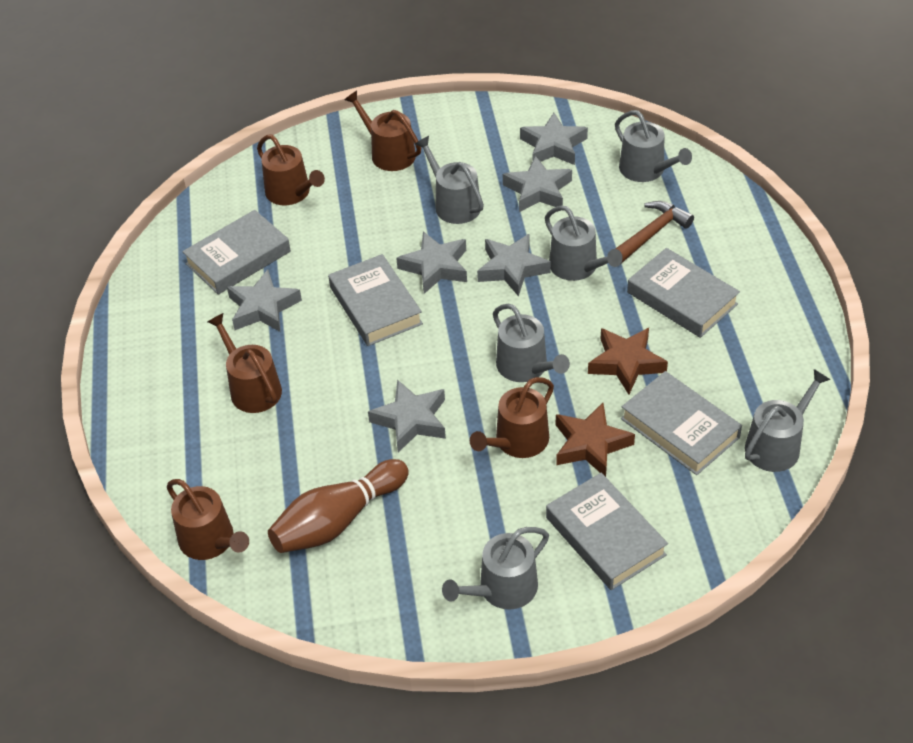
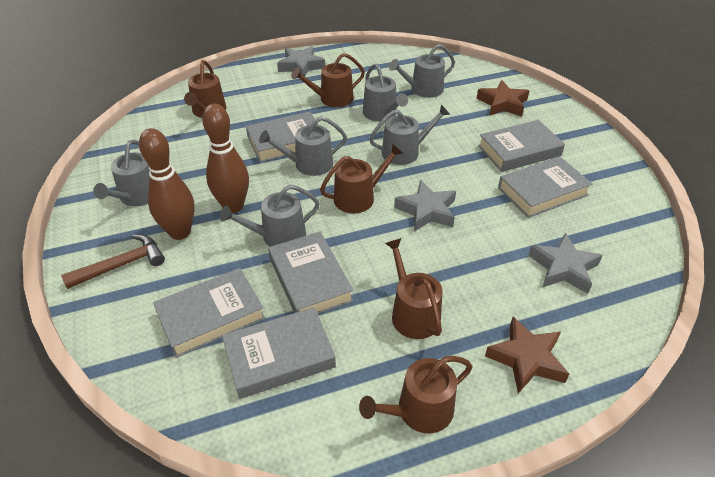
brown bowling pin: 1 -> 2
grey book: 5 -> 6
grey star: 6 -> 3

